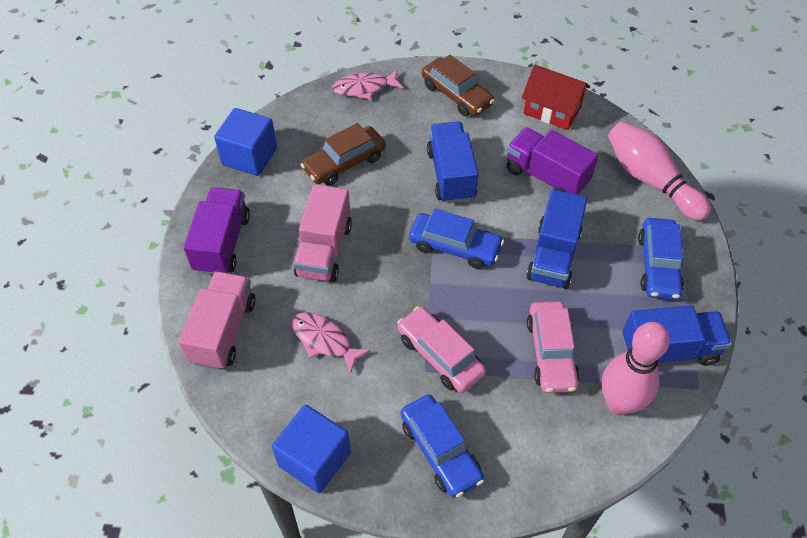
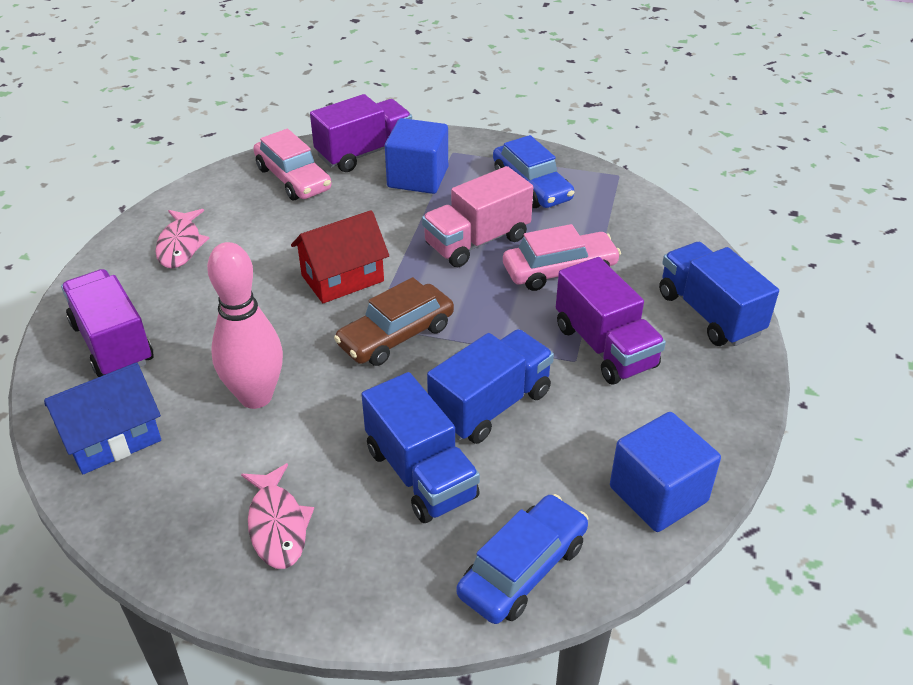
blue car: 3 -> 2
blue house: 0 -> 1
brown car: 2 -> 1
pink bowling pin: 2 -> 1
pink truck: 2 -> 1
purple truck: 2 -> 3

